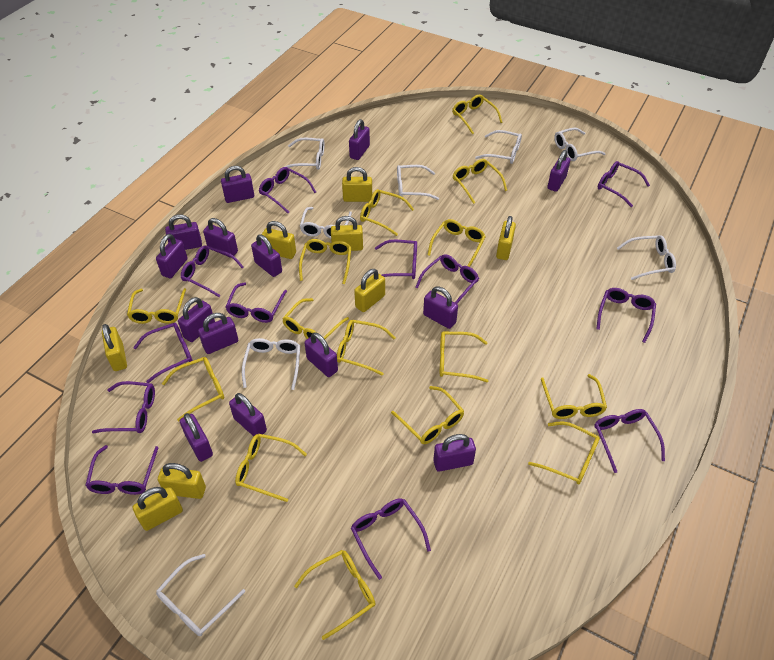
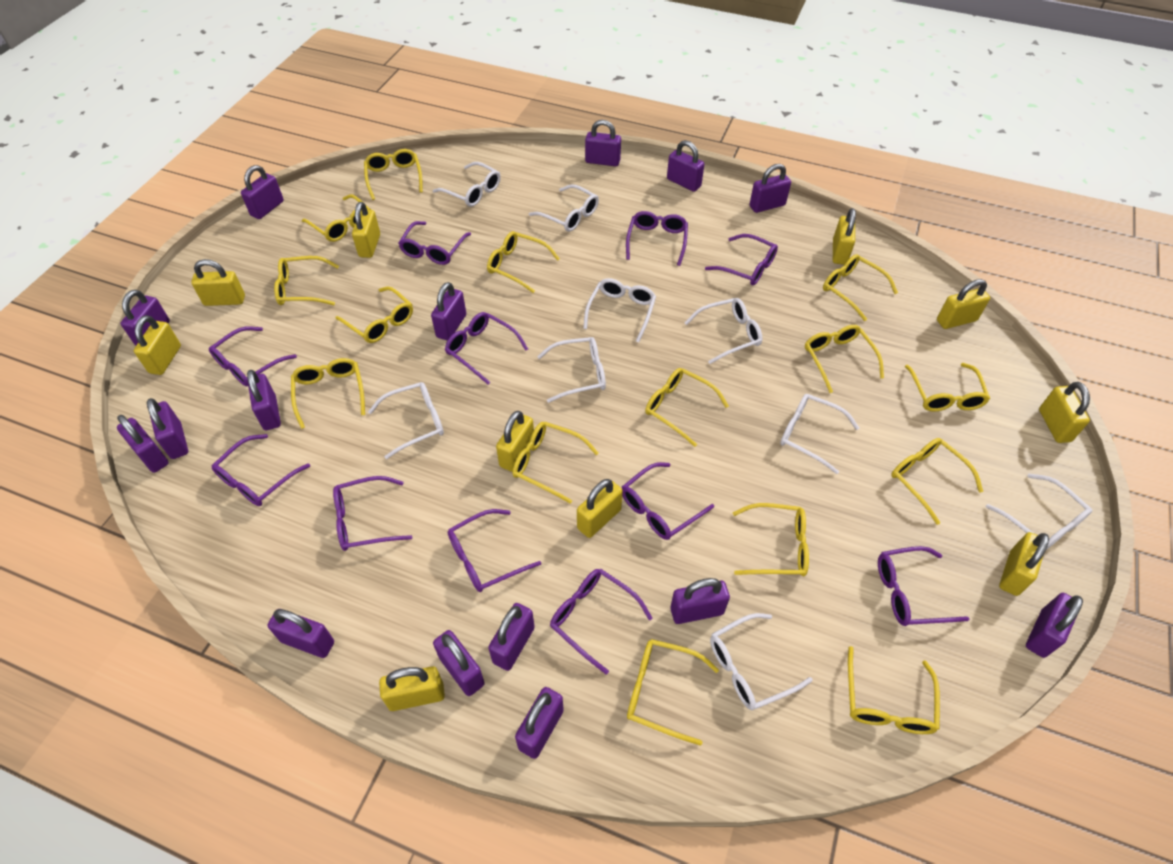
purple glasses: 12 -> 11
purple padlock: 14 -> 15
white glasses: 8 -> 9
yellow padlock: 8 -> 10

